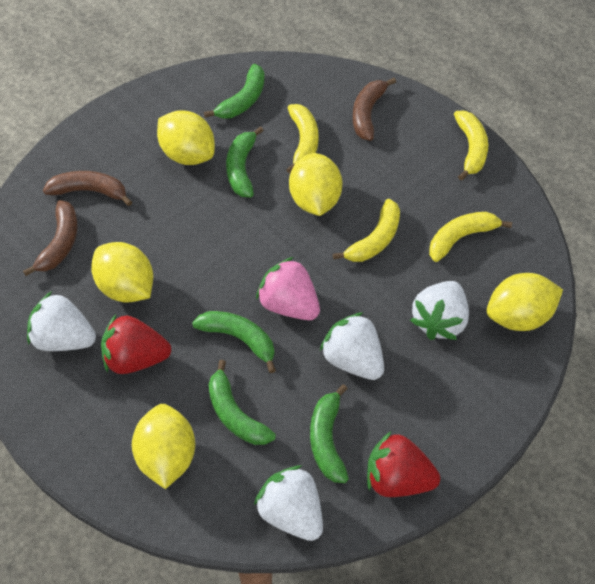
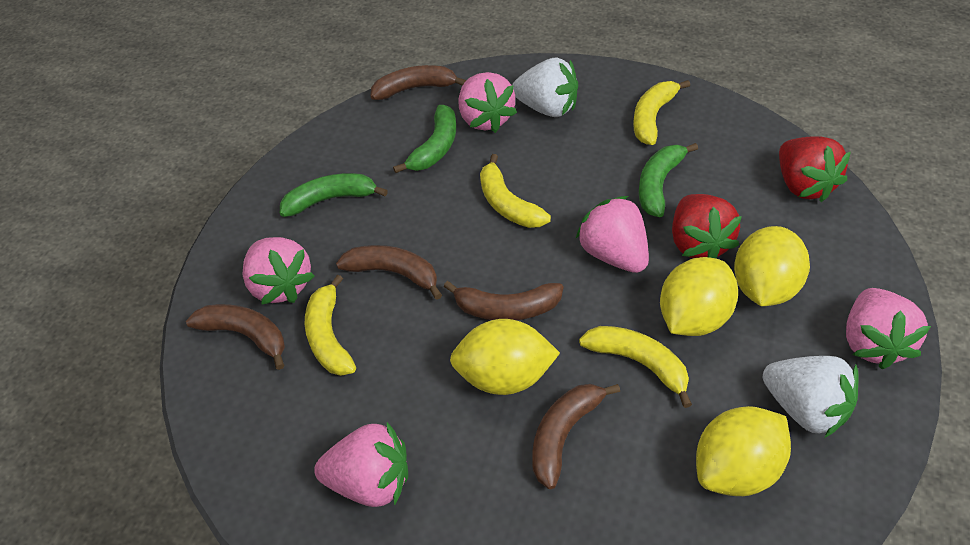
brown banana: 3 -> 5
green banana: 5 -> 3
pink strawberry: 1 -> 5
white strawberry: 4 -> 2
yellow lemon: 5 -> 4

